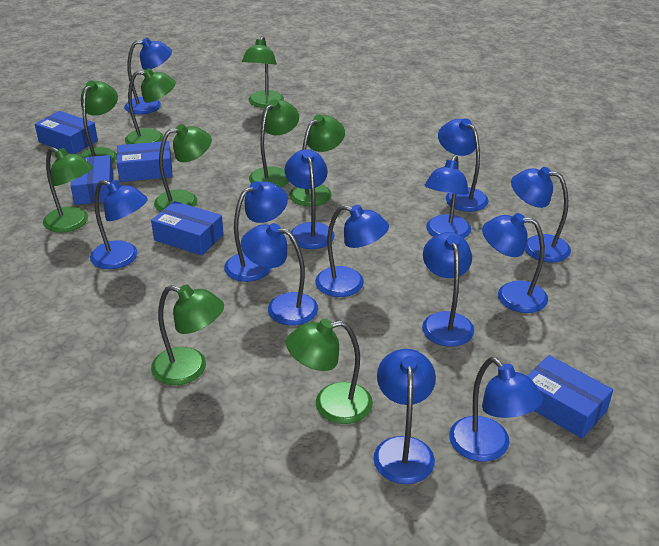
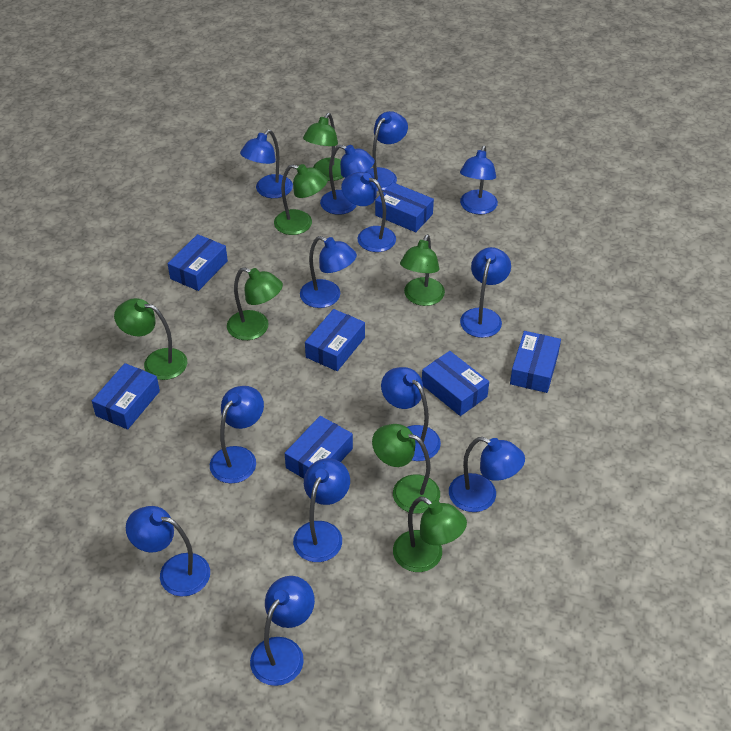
blue box: 5 -> 7
green lamp: 9 -> 7

